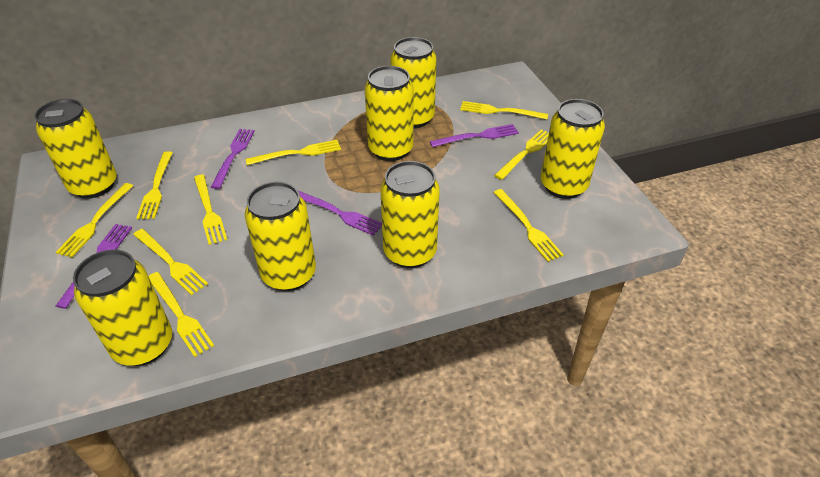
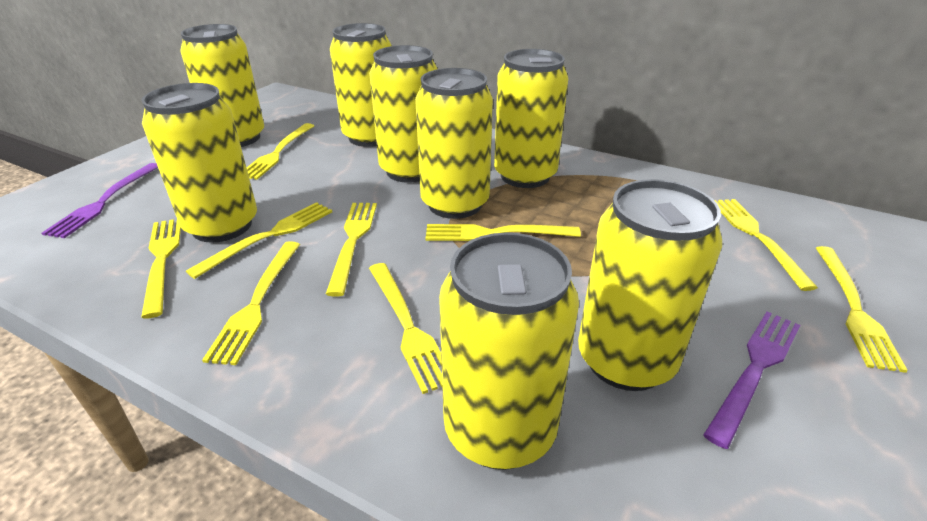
purple fork: 4 -> 2
yellow can: 7 -> 8

